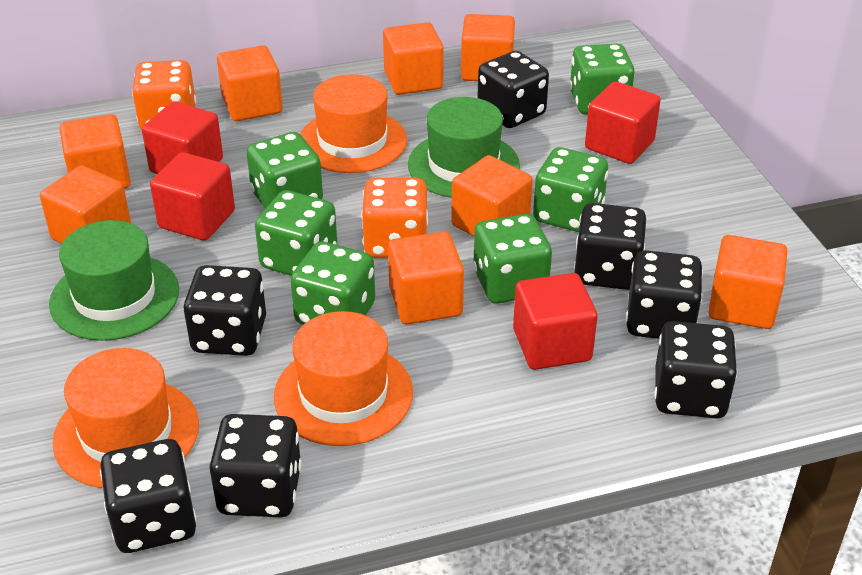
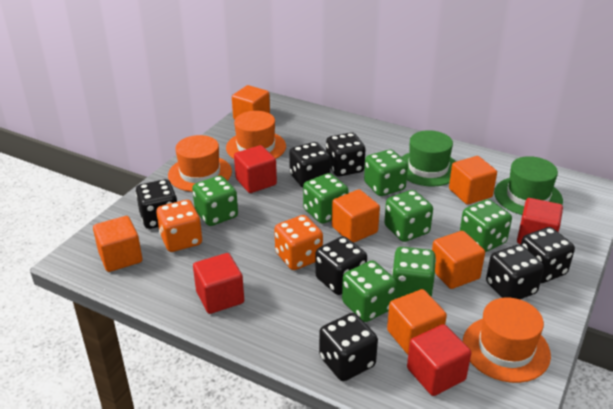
green dice: 6 -> 7
orange cube: 8 -> 6

